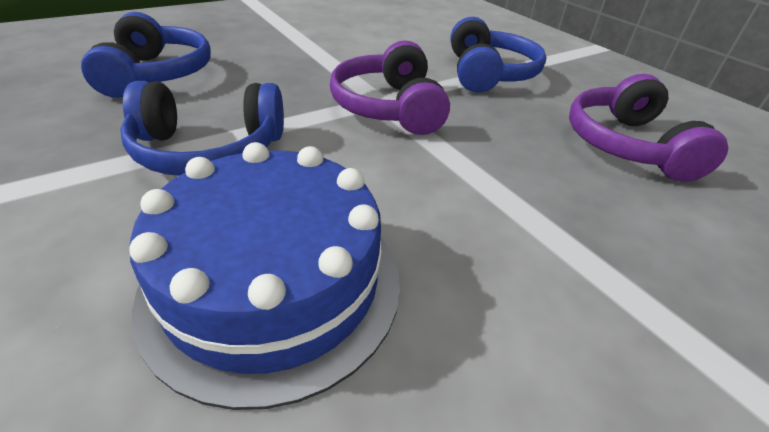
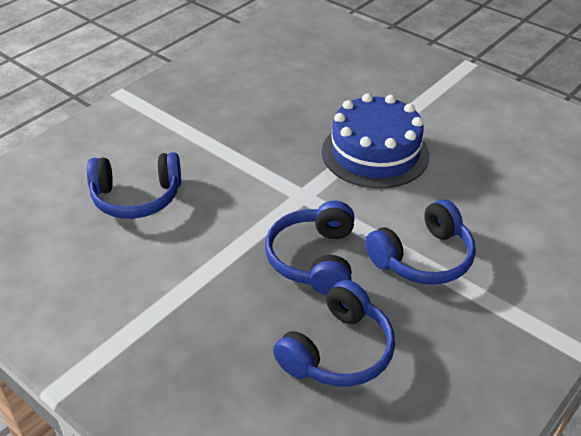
blue headphones: 3 -> 4
purple headphones: 2 -> 0

